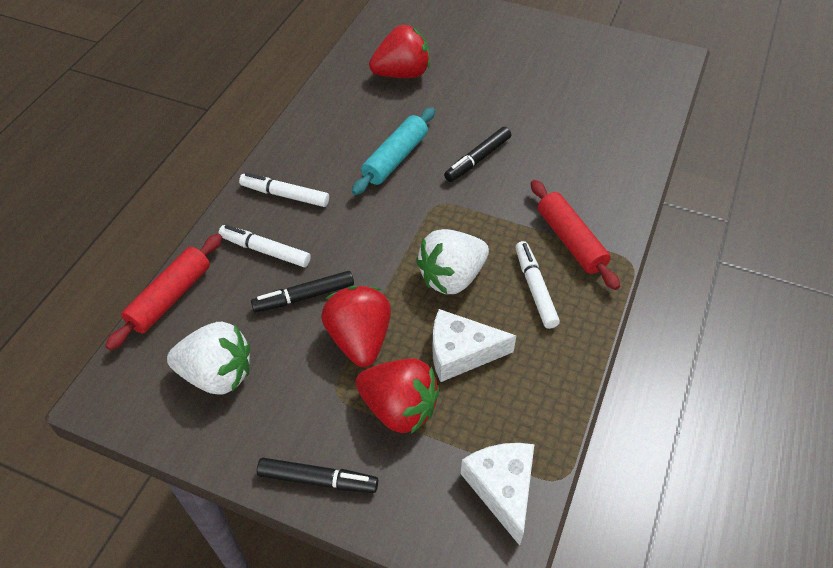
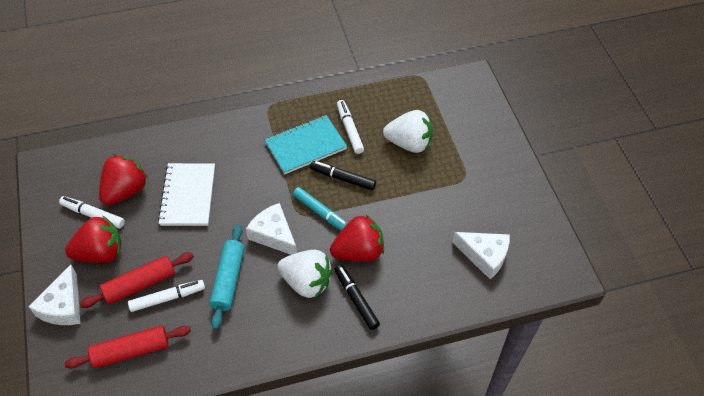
black marker: 3 -> 2
turquoise marker: 0 -> 1
turquoise notebook: 0 -> 1
white cheese: 2 -> 3
white notebook: 0 -> 1

